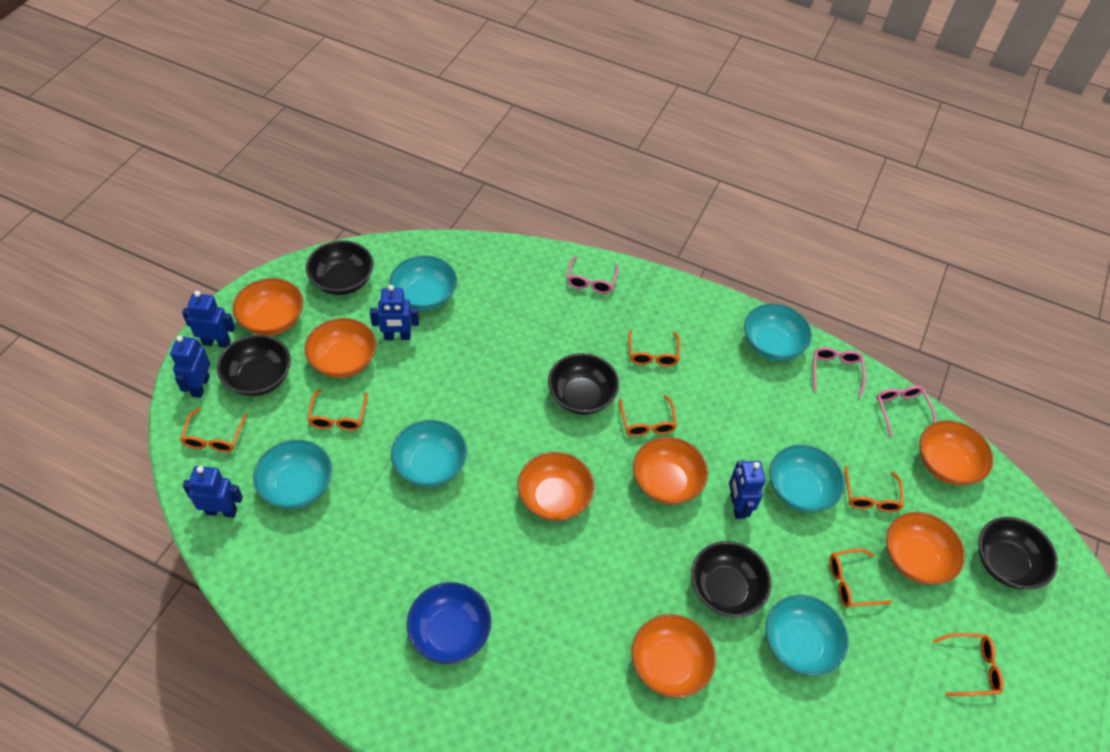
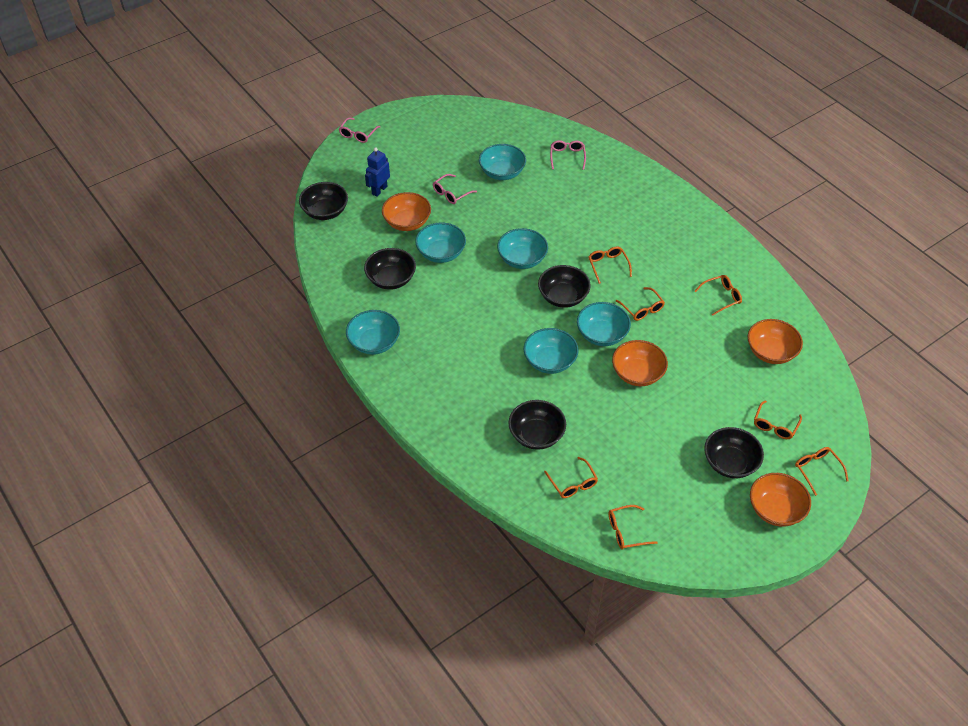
blue bowl: 1 -> 0
blue robot: 5 -> 1
orange bowl: 7 -> 4

